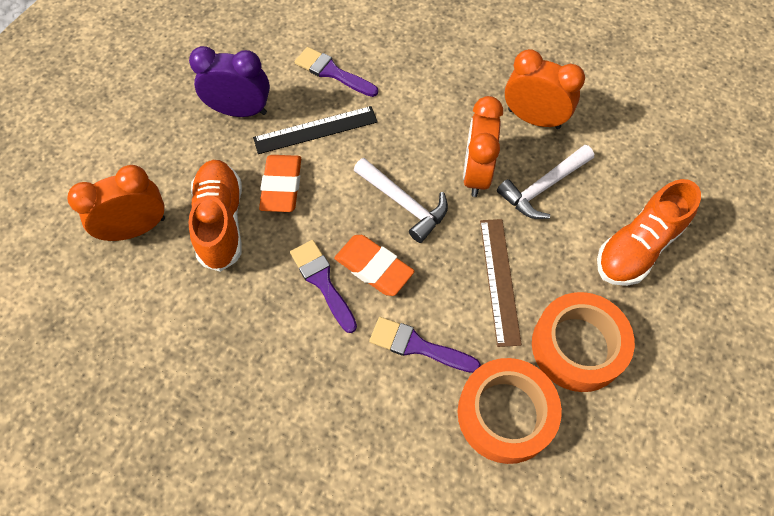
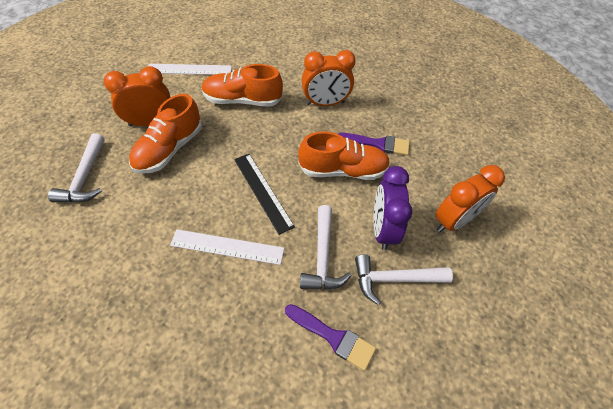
brown ruler: 1 -> 0
orange eraser: 2 -> 0
orange shoe: 2 -> 3
orange tape: 2 -> 0
purple brush: 3 -> 2
white hammer: 2 -> 3
white ruler: 0 -> 2

